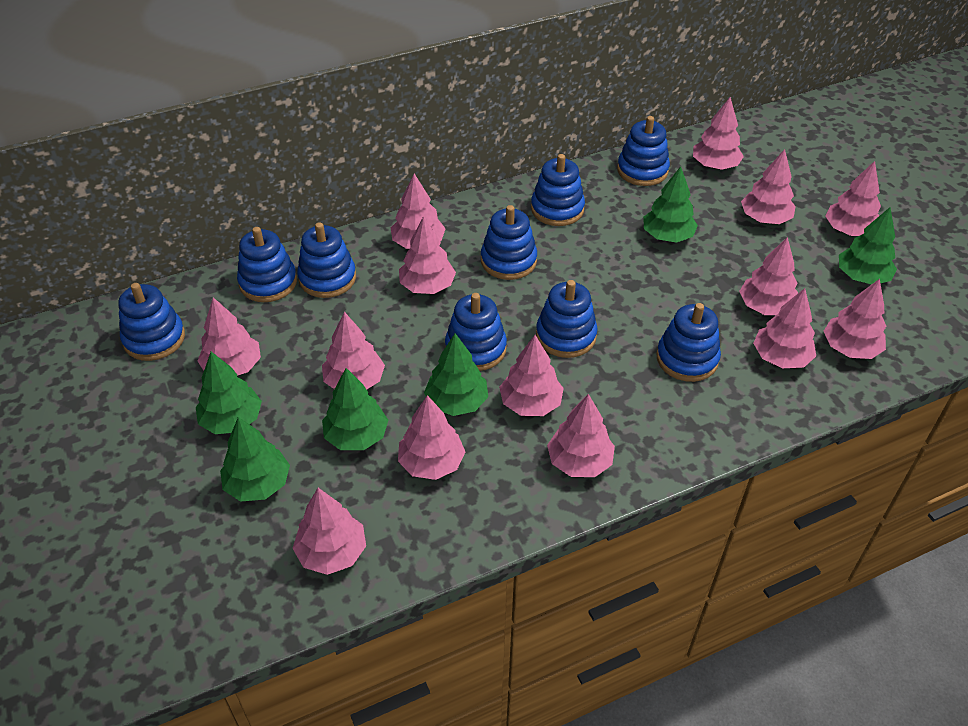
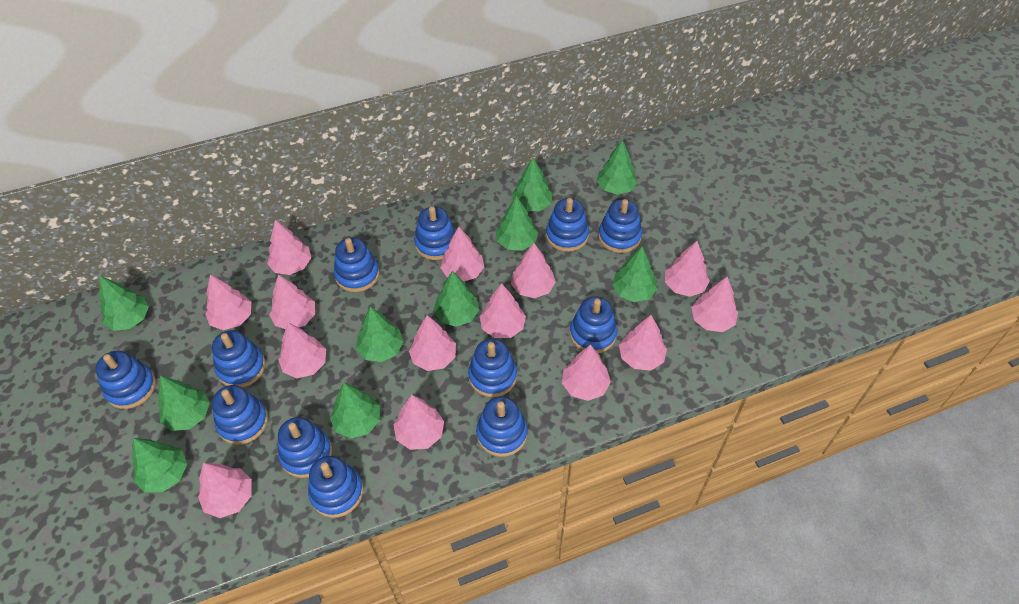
blue stacking toy: 9 -> 12
green tree: 6 -> 10

